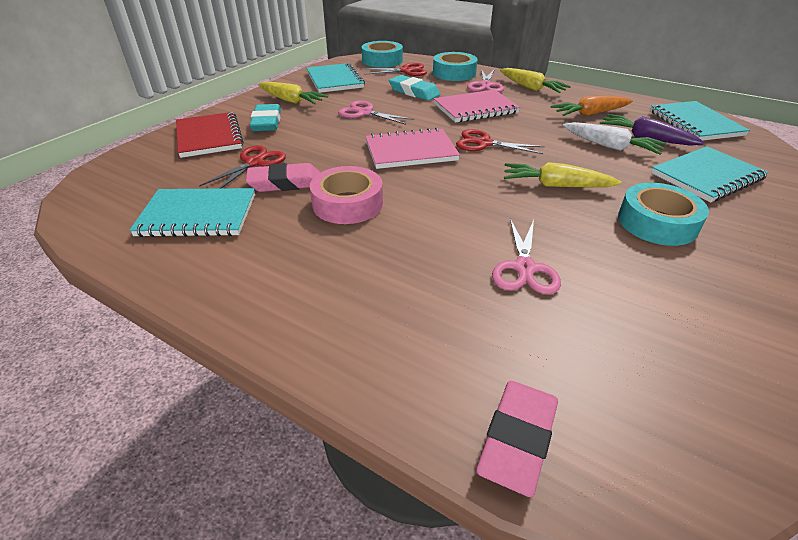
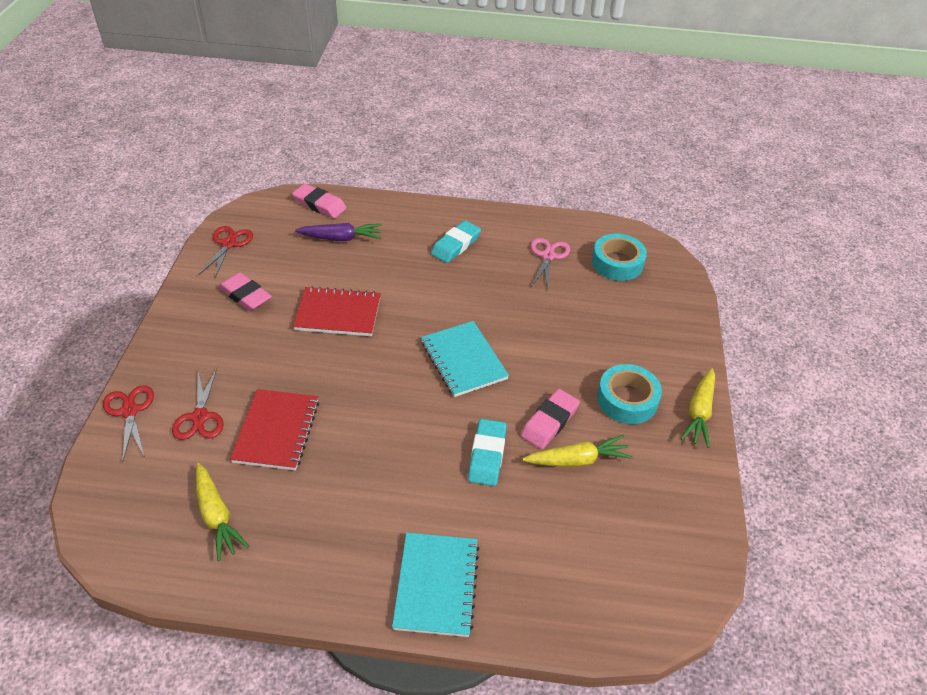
orange carrot: 1 -> 0
pink eraser: 2 -> 3
pink notebook: 2 -> 0
pink scissors: 3 -> 1
pink tape: 1 -> 0
red notebook: 1 -> 2
turquoise notebook: 4 -> 2
turquoise tape: 3 -> 2
white carrot: 1 -> 0

